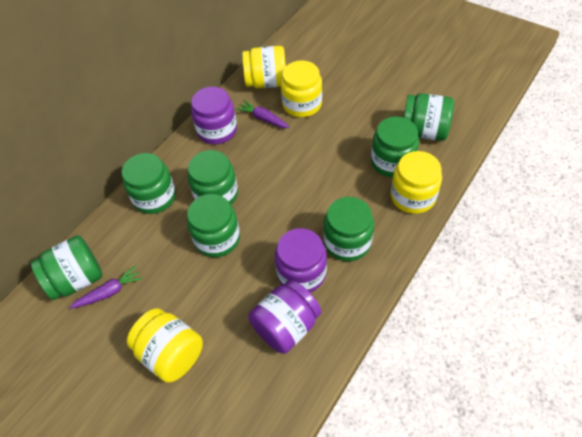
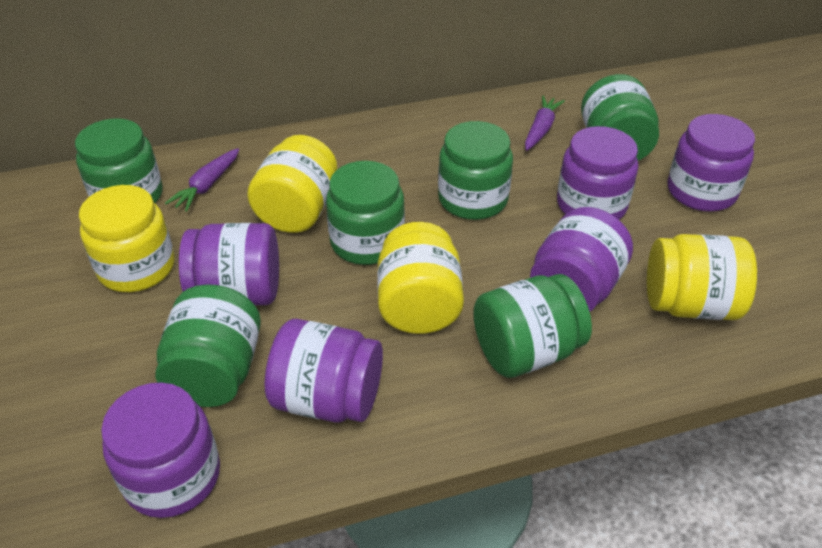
green jar: 7 -> 6
purple jar: 3 -> 6

